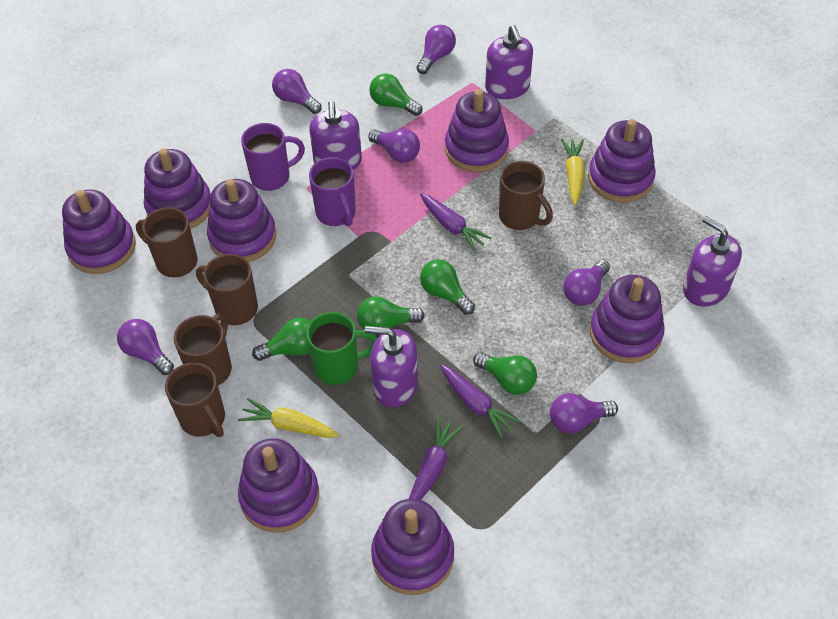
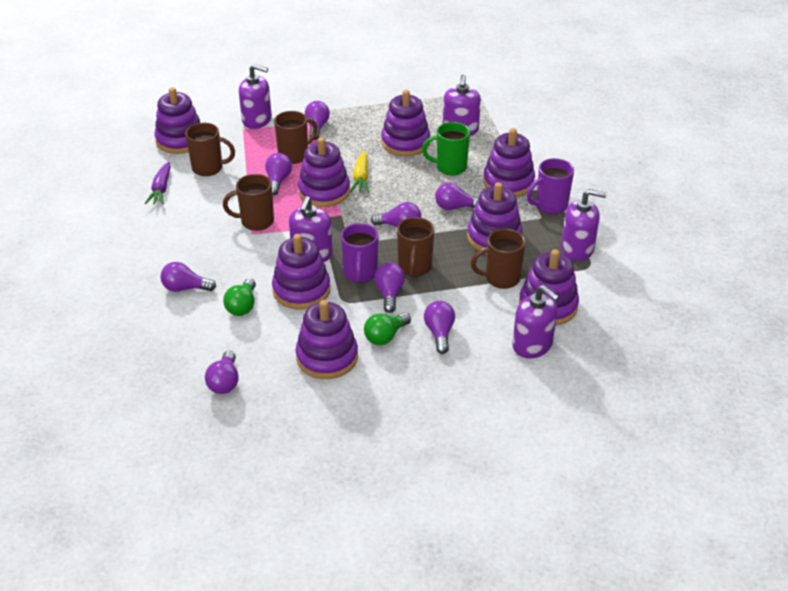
green light bulb: 5 -> 2
purple carrot: 3 -> 1
purple light bulb: 6 -> 8
purple soap dispenser: 4 -> 5
yellow carrot: 2 -> 1

